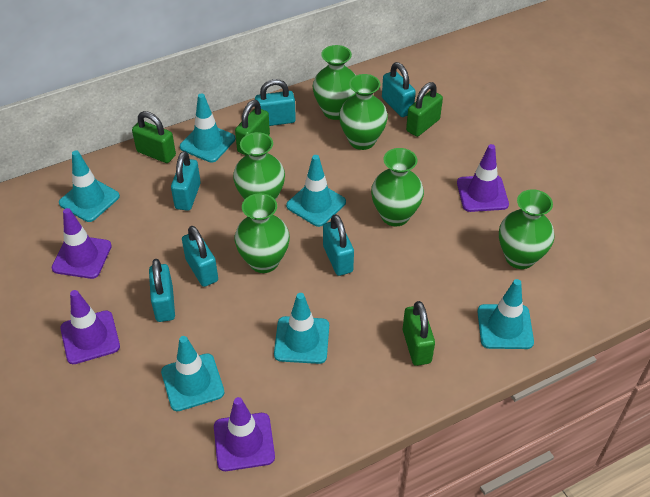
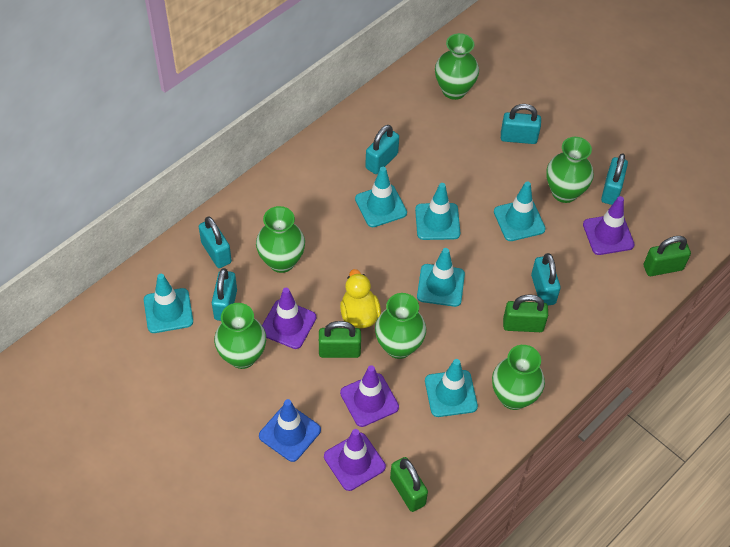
blue traffic cone: 0 -> 1
yellow duck: 0 -> 1

